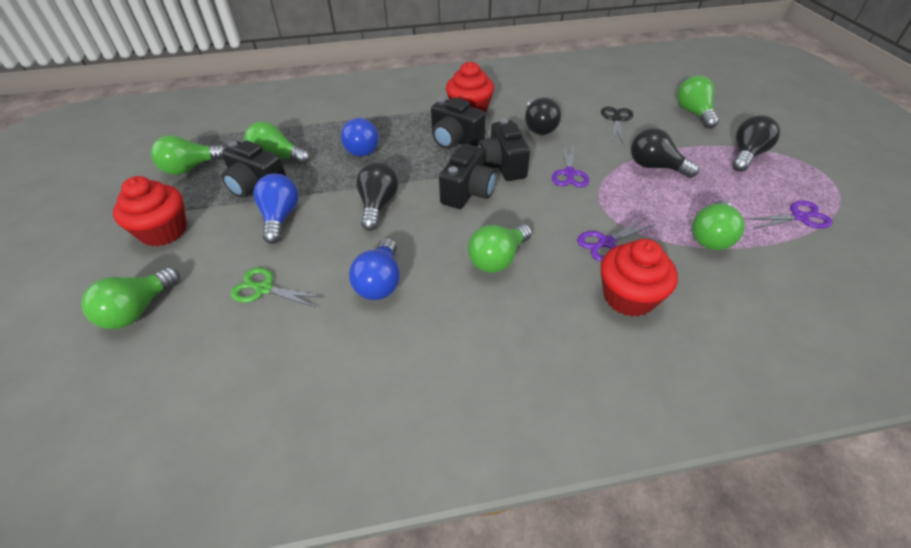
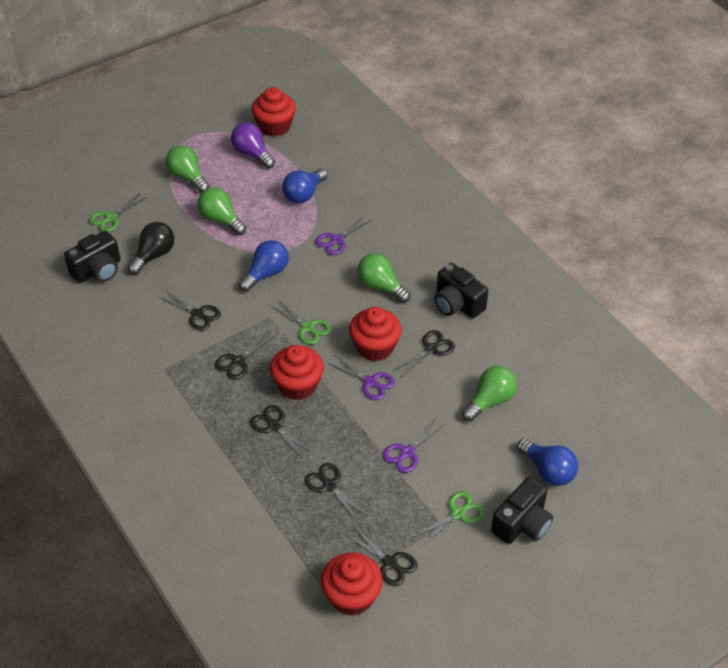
black camera: 4 -> 3
black light bulb: 4 -> 1
black scissors: 1 -> 6
green light bulb: 6 -> 4
green scissors: 1 -> 3
purple light bulb: 0 -> 1
red cupcake: 3 -> 4

